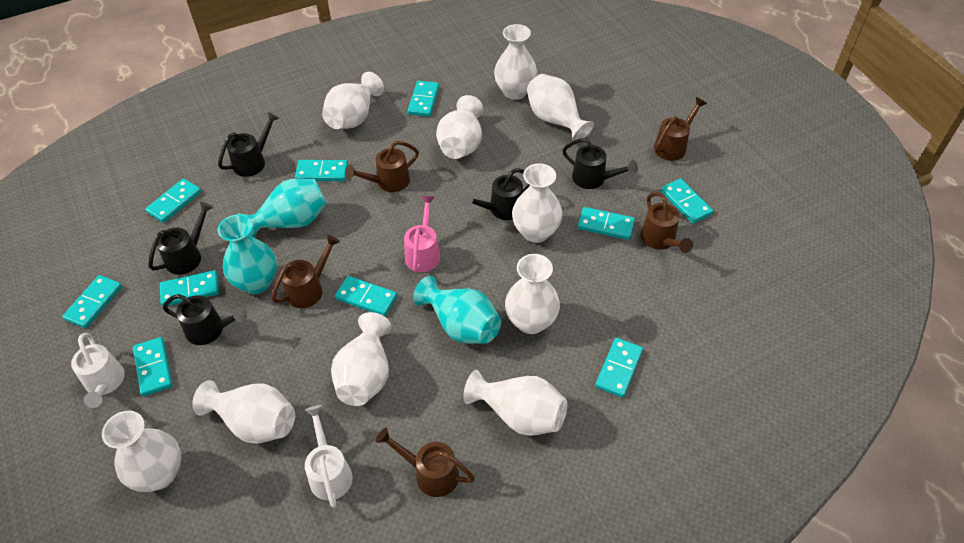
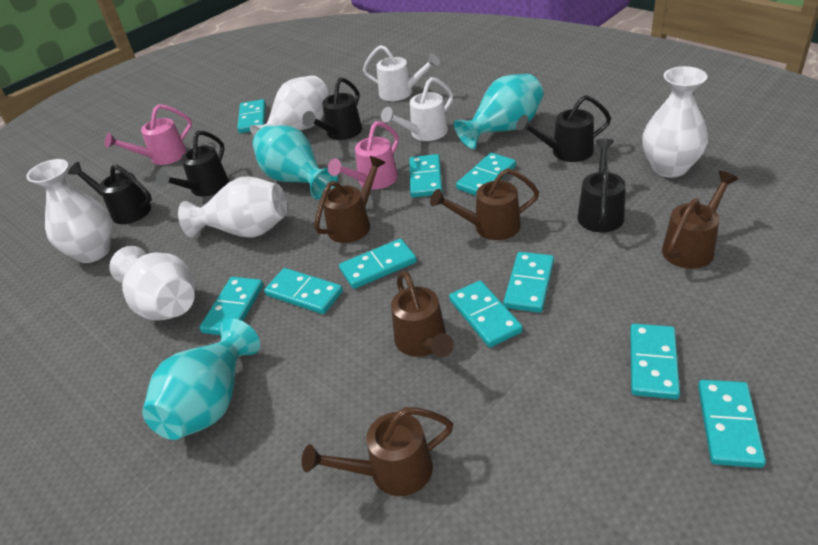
pink watering can: 1 -> 2
white vase: 10 -> 5

